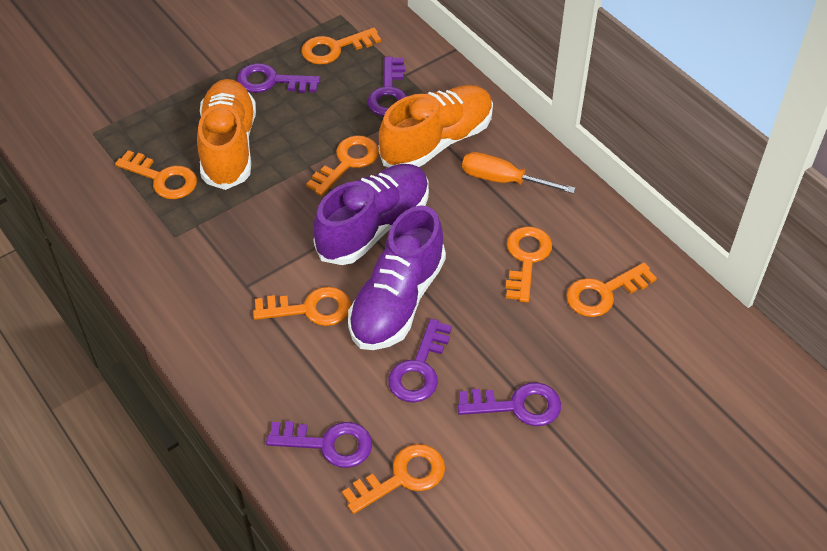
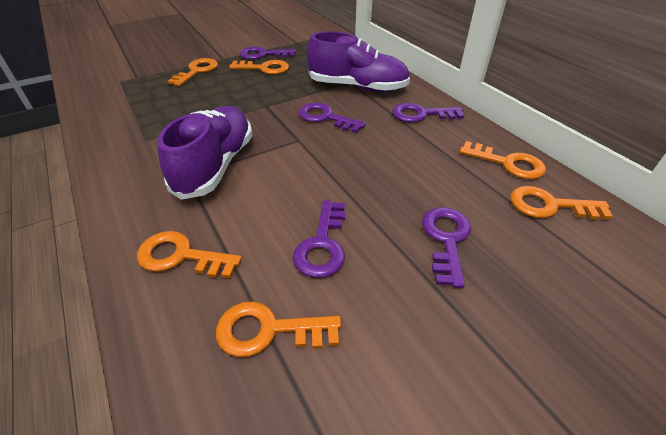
orange key: 7 -> 6
orange screwdriver: 1 -> 0
orange shoe: 2 -> 0

